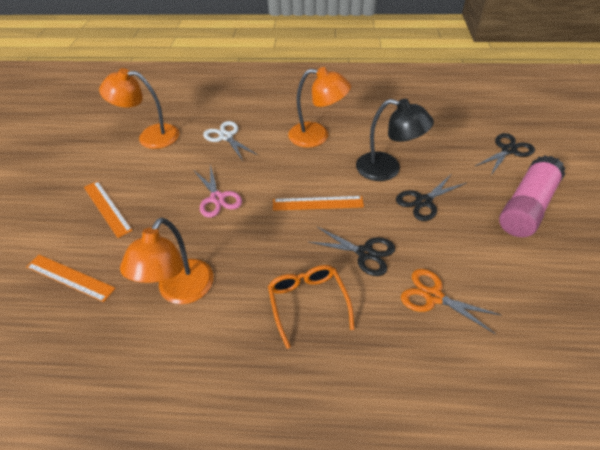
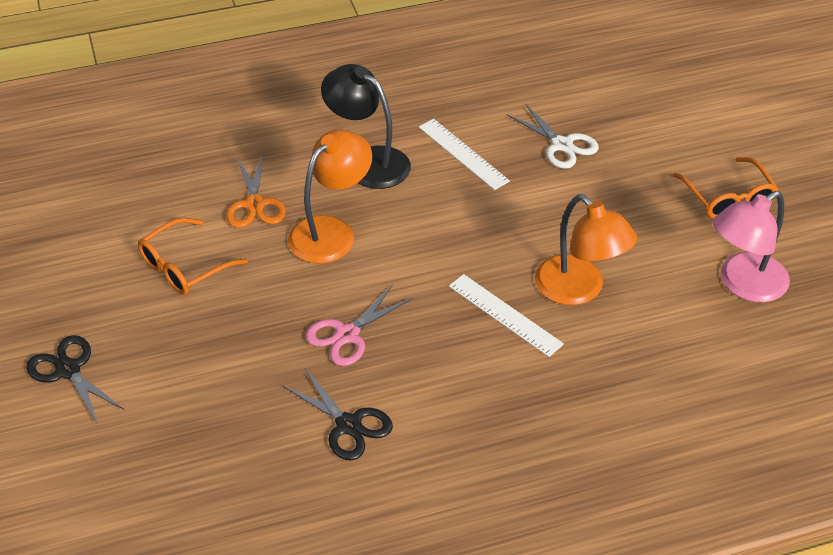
black scissors: 3 -> 2
orange glasses: 1 -> 2
orange lamp: 3 -> 2
orange ruler: 3 -> 0
pink glue stick: 1 -> 0
pink lamp: 0 -> 1
white ruler: 0 -> 2

